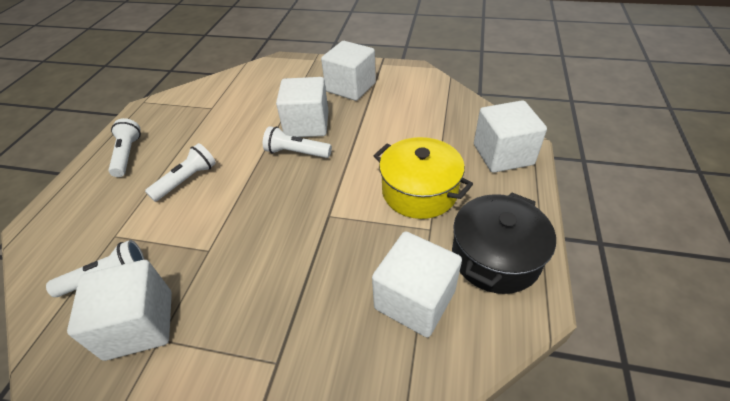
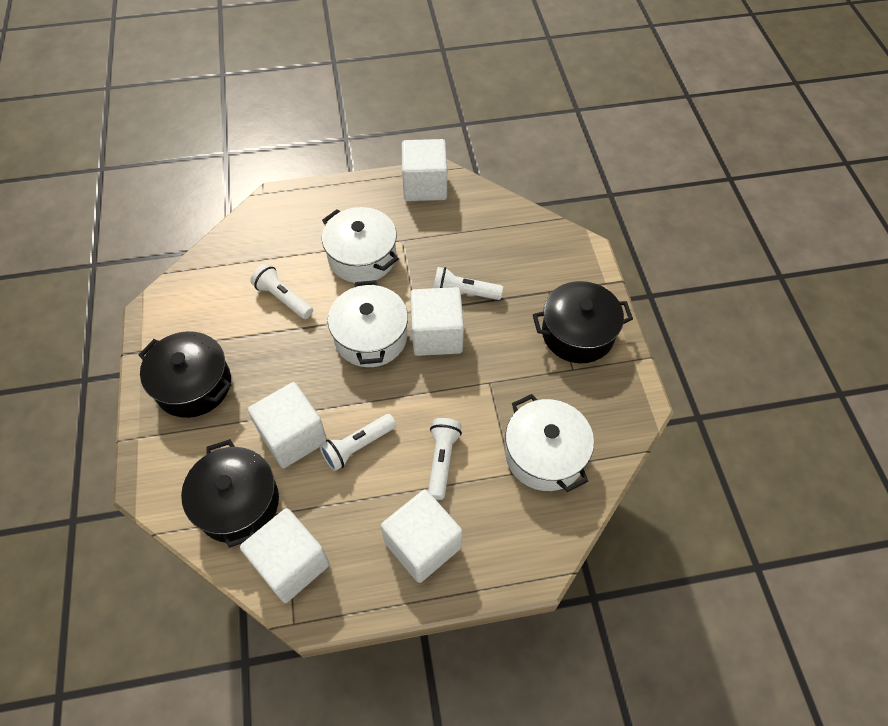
black pot: 1 -> 3
white pot: 0 -> 3
yellow pot: 1 -> 0

